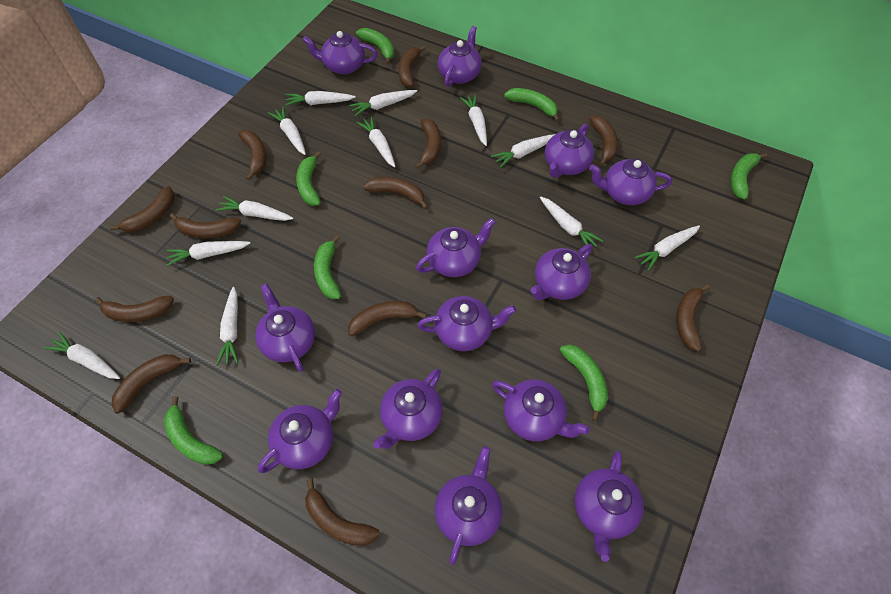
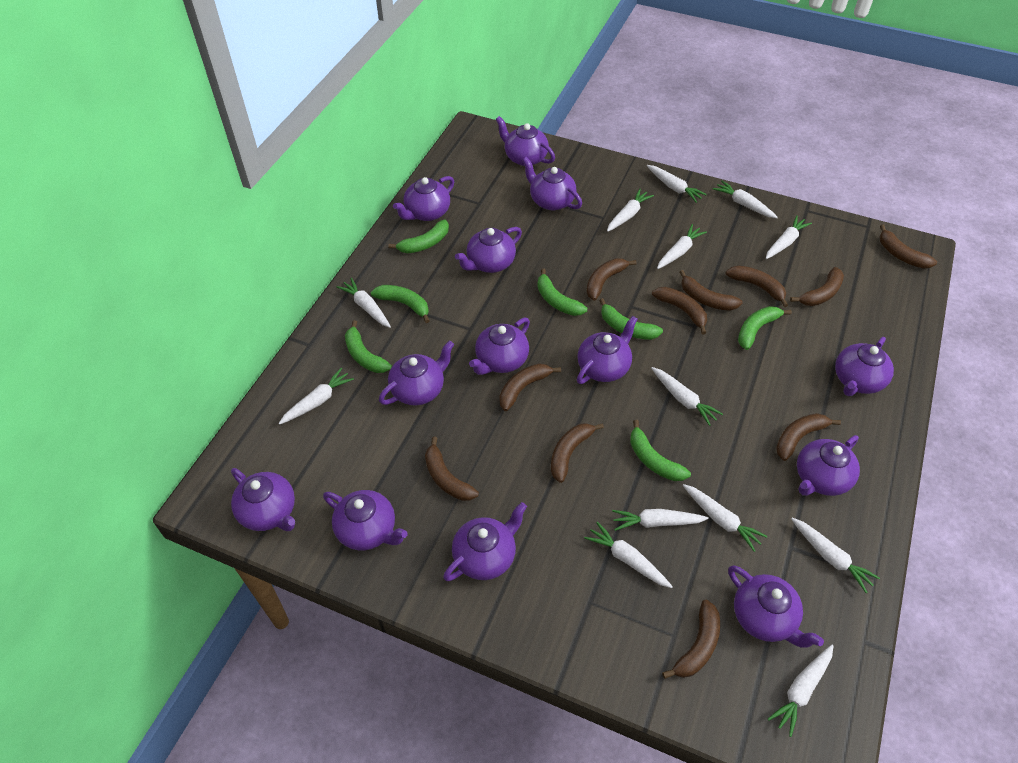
brown banana: 12 -> 11
white carrot: 12 -> 13

